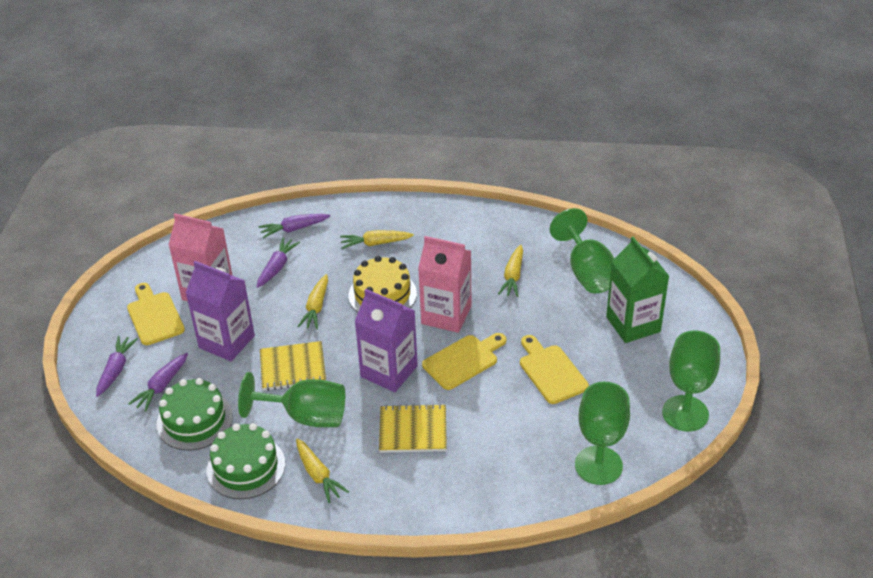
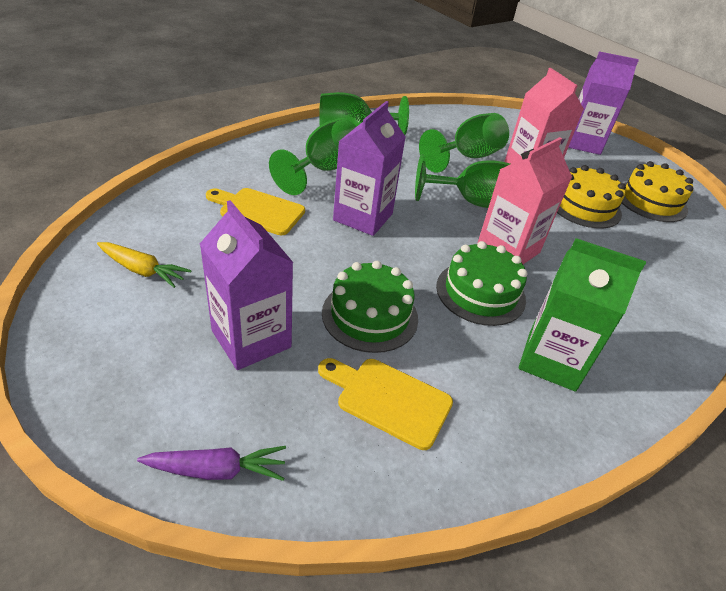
purple carrot: 4 -> 1
purple carton: 2 -> 3
yellow cake: 1 -> 2
yellow carrot: 4 -> 1
yellow cutting board: 3 -> 2
yellow notebook: 2 -> 0

